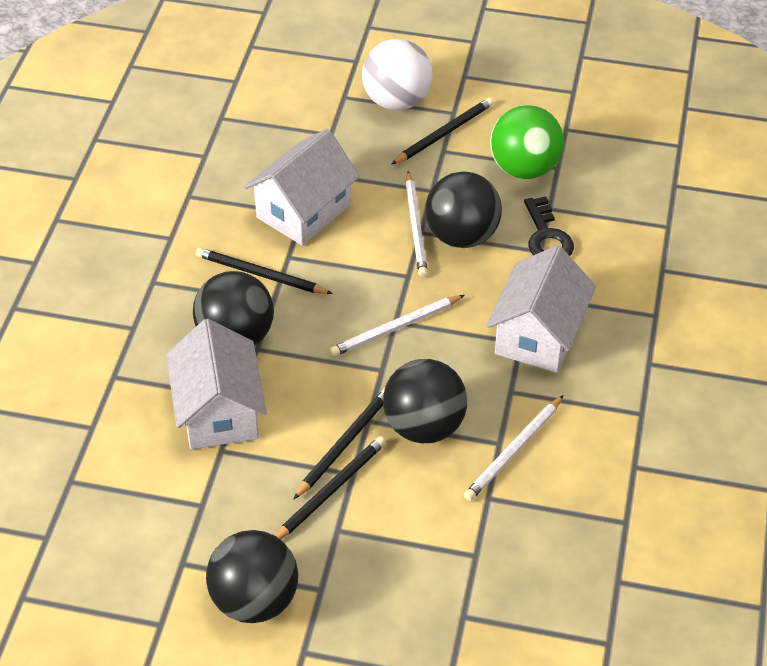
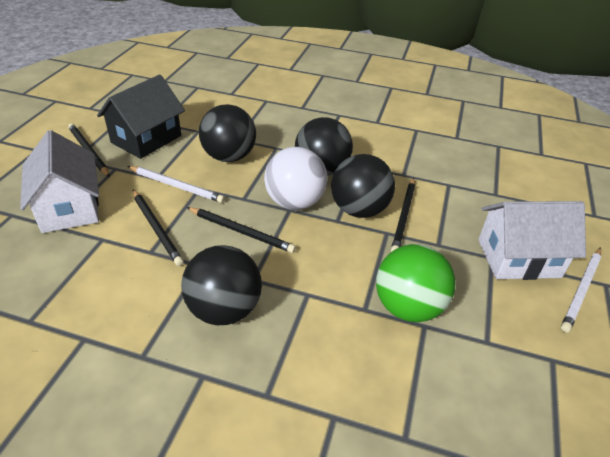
black house: 0 -> 1
black key: 1 -> 0
white house: 3 -> 2
white pencil: 3 -> 2

